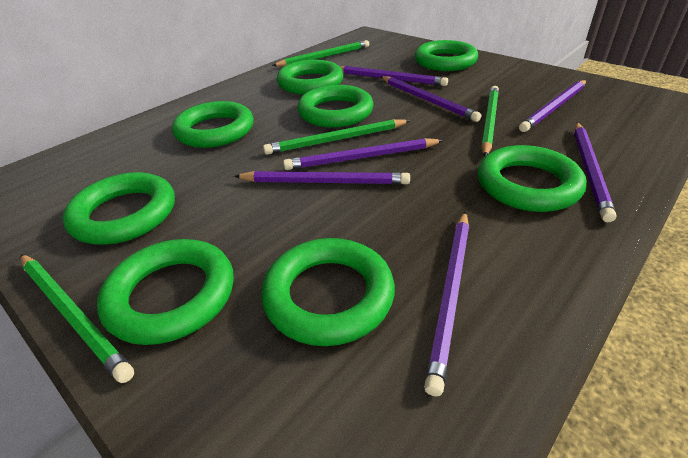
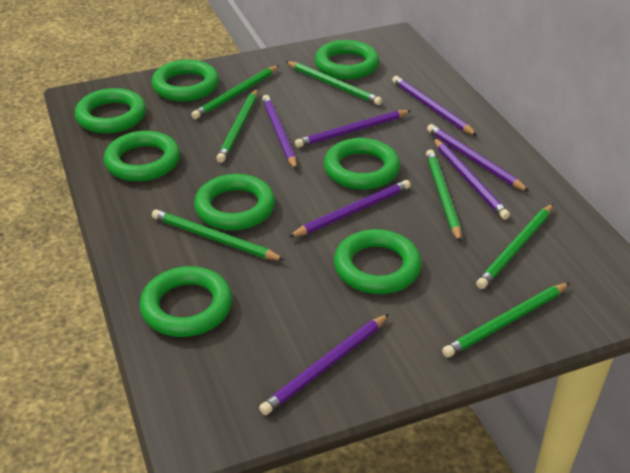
green pencil: 4 -> 7

